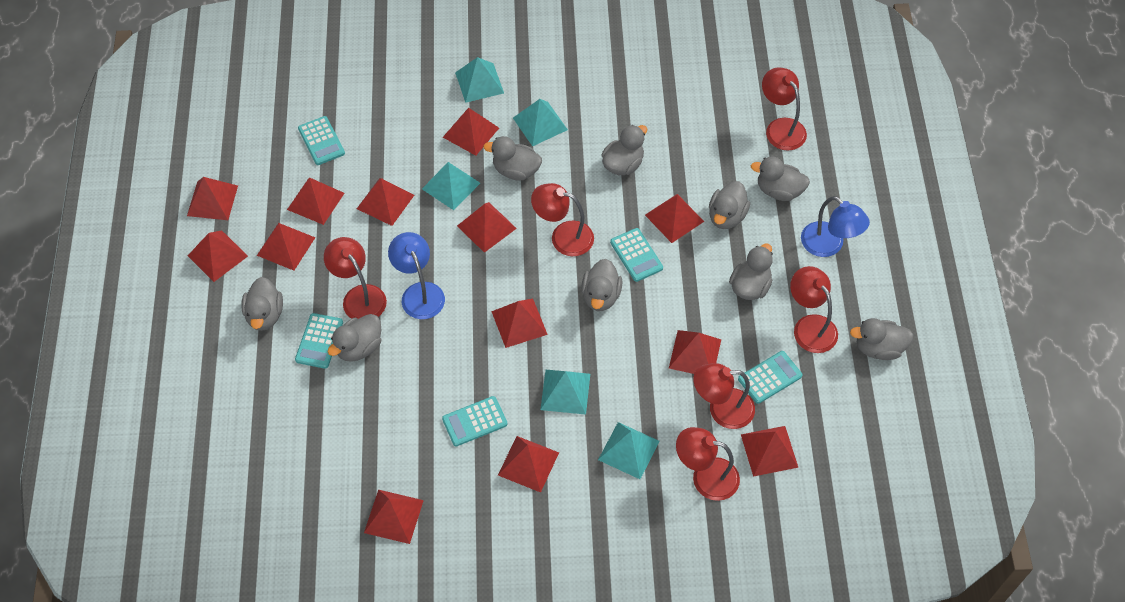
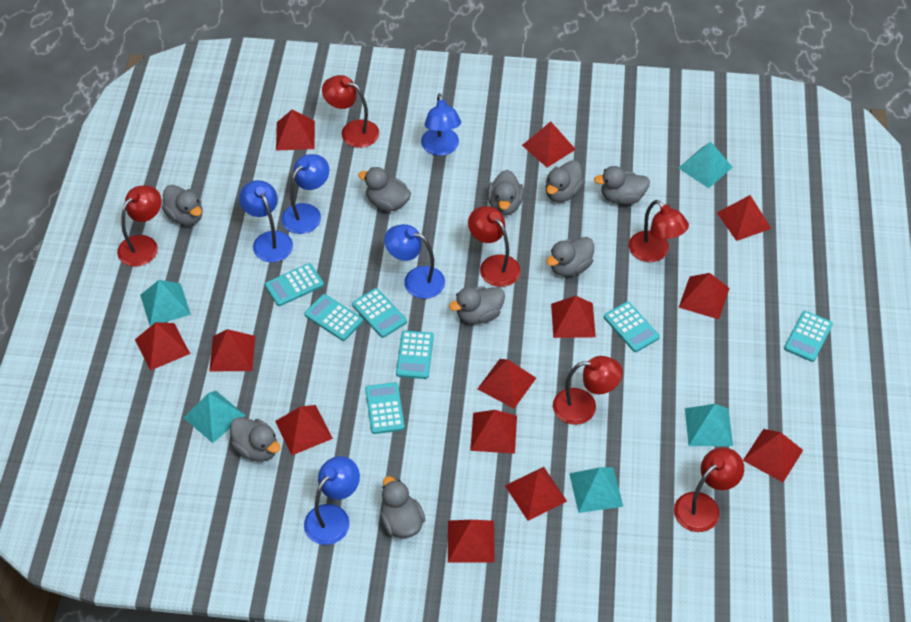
blue lamp: 2 -> 5
turquoise calculator: 5 -> 7

